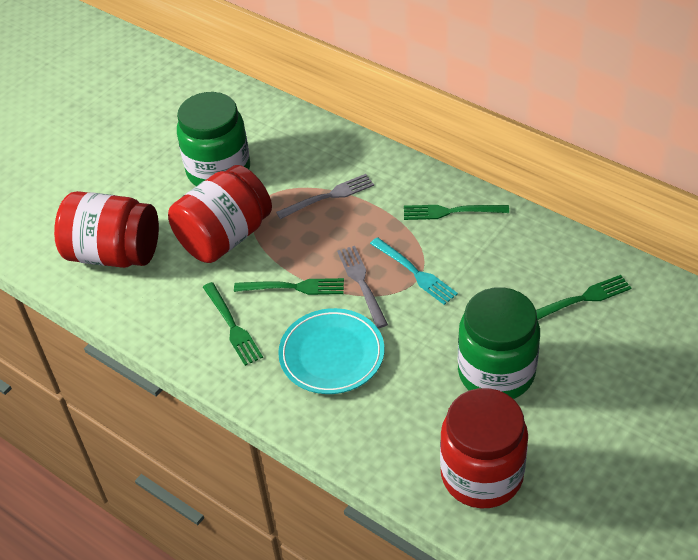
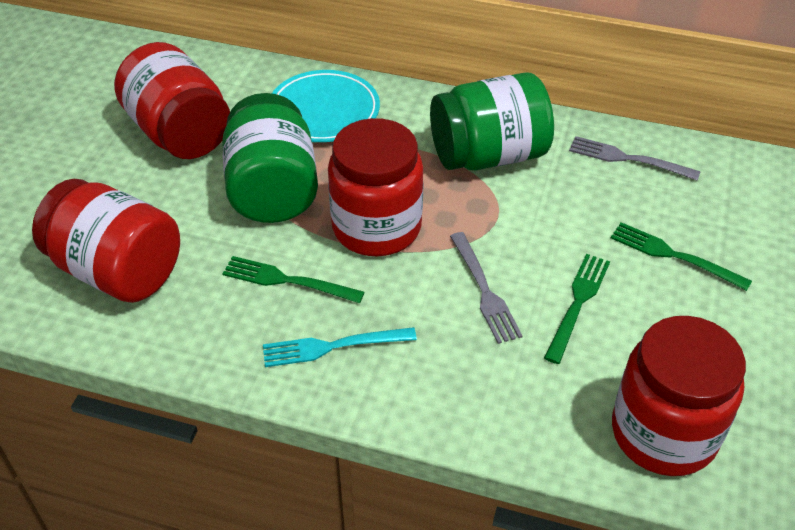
green fork: 4 -> 3
red jar: 3 -> 4

